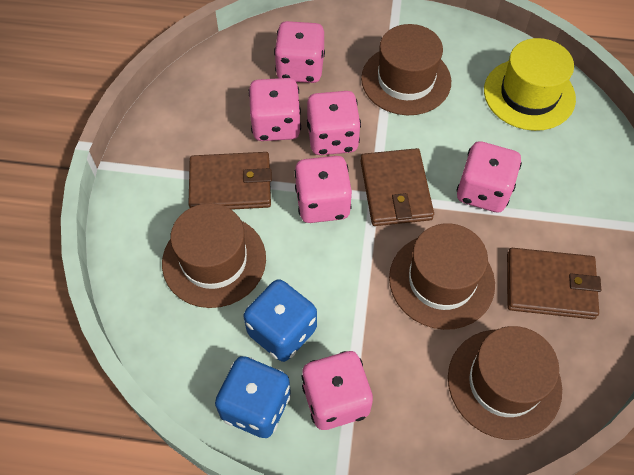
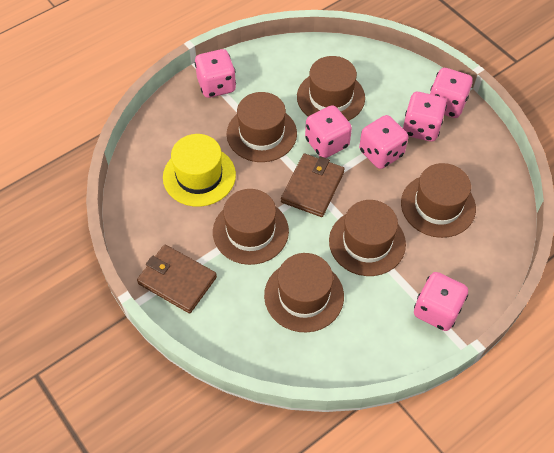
blue dice: 2 -> 0
brown hat: 4 -> 6
brown wallet: 3 -> 2

